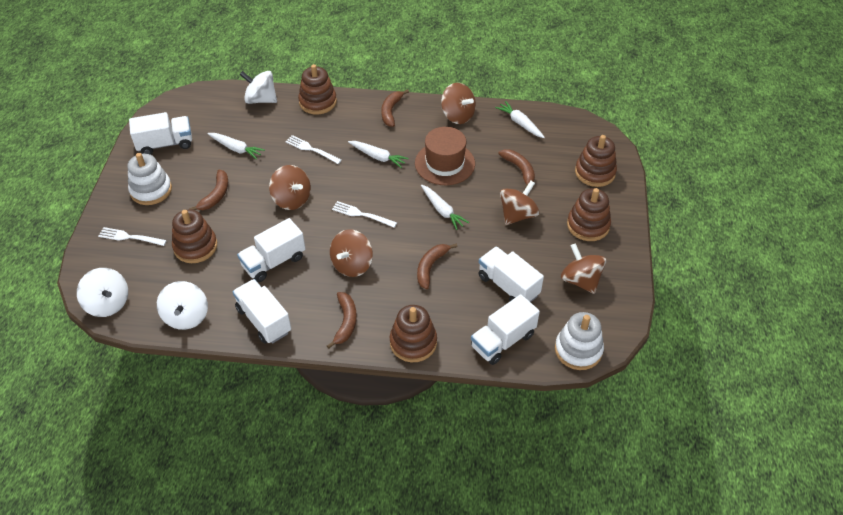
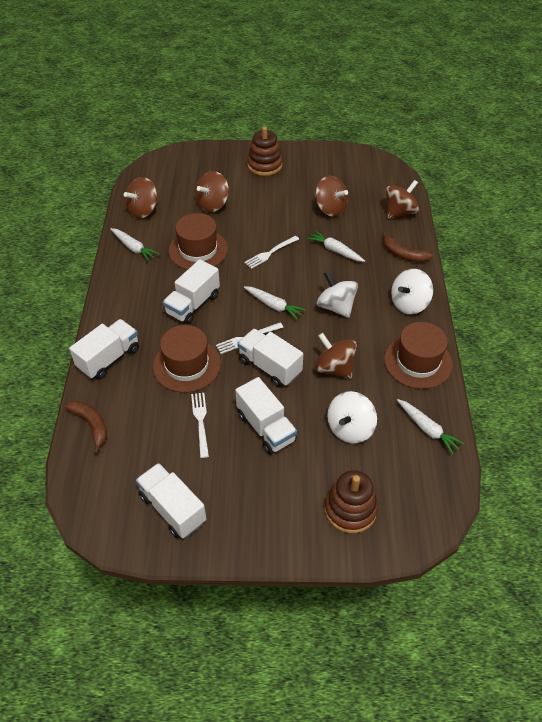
brown banana: 5 -> 2
brown hat: 1 -> 3
brown stacking toy: 5 -> 2
white stacking toy: 2 -> 0

